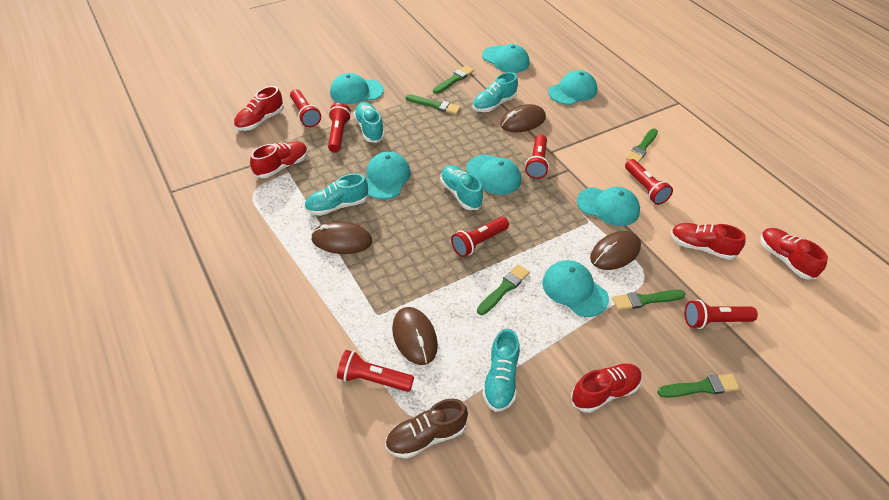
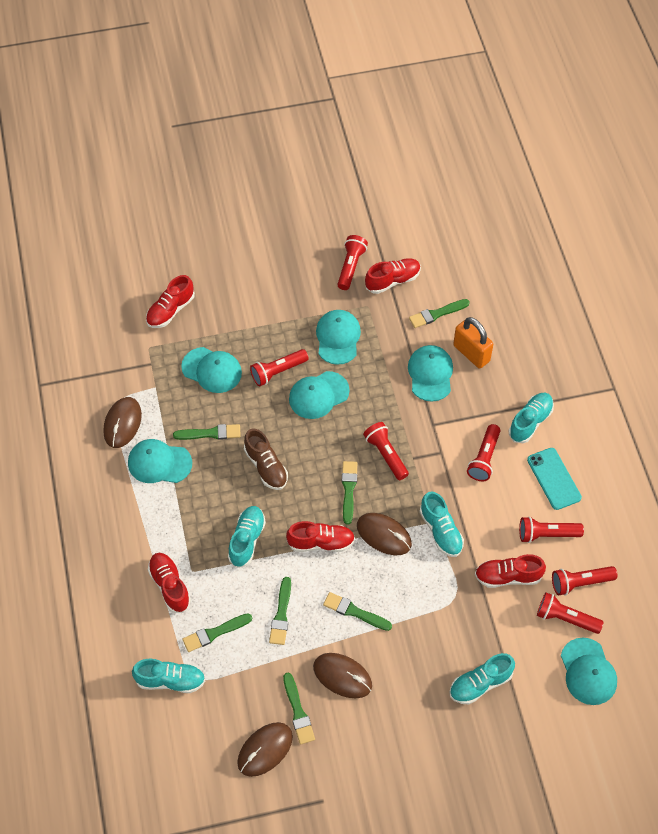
green brush: 6 -> 7
orange padlock: 0 -> 1
turquoise cap: 7 -> 6
turquoise phone: 0 -> 1

